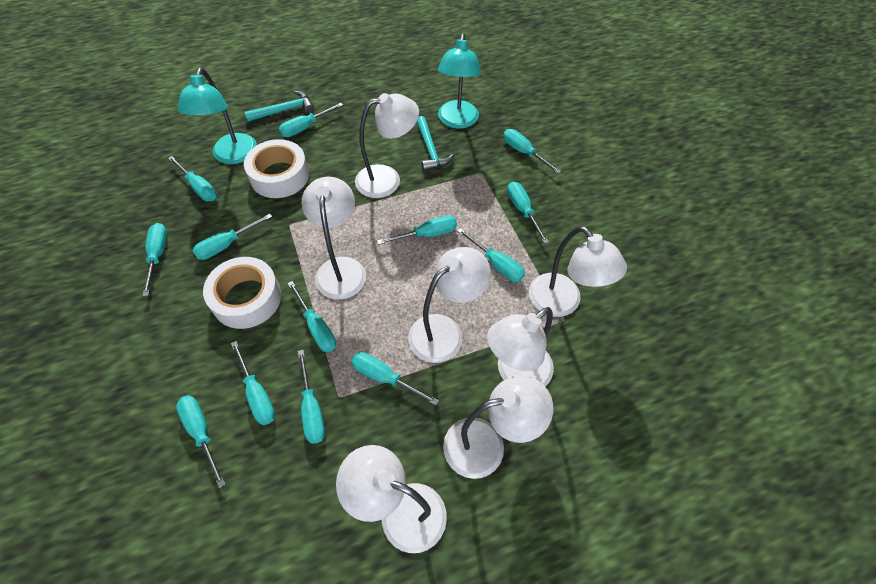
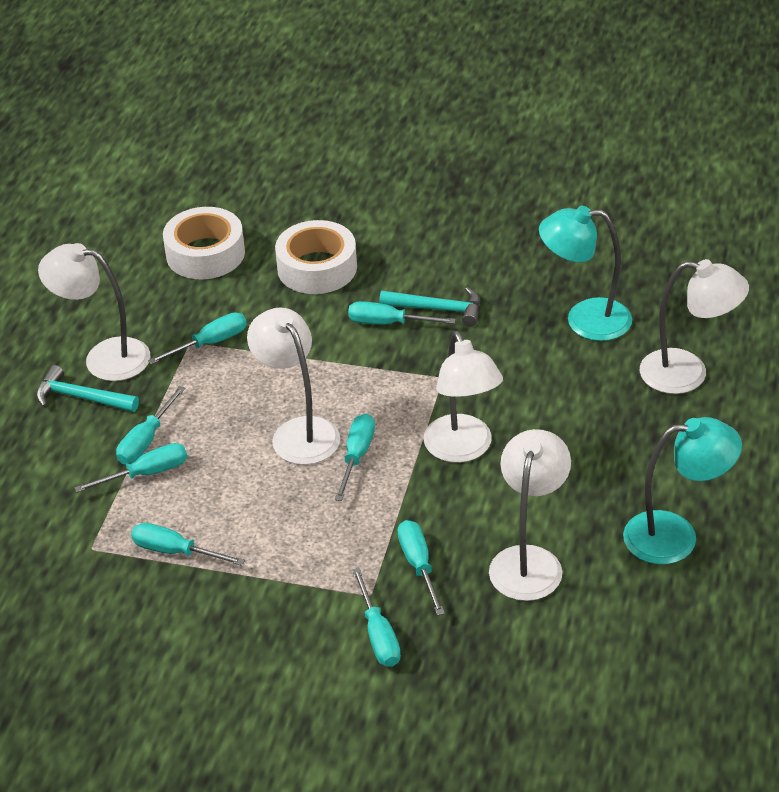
turquoise screwdriver: 13 -> 8
white lamp: 7 -> 5

